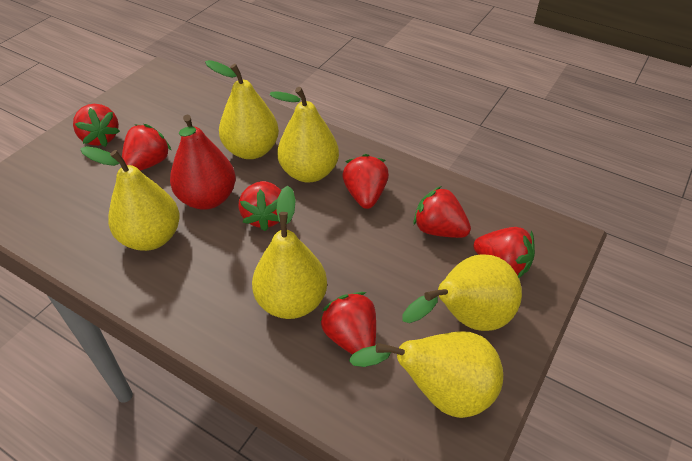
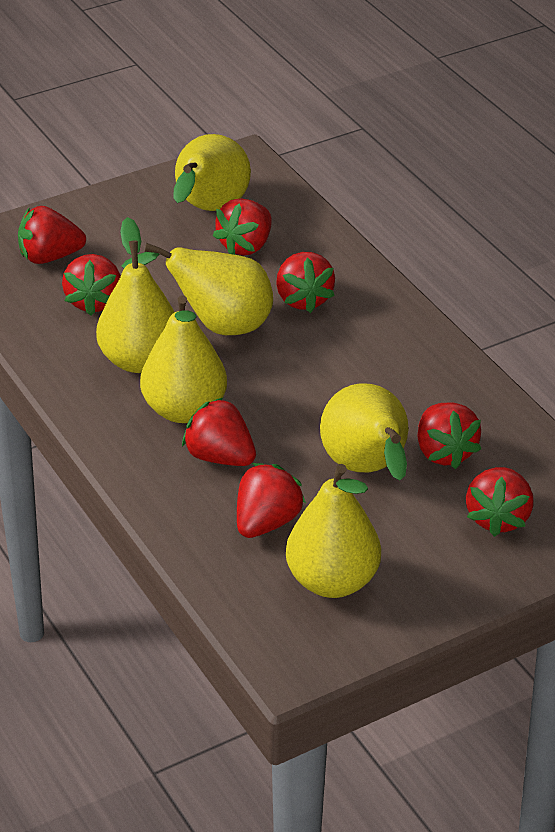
red pear: 1 -> 0
red strawberry: 7 -> 8

